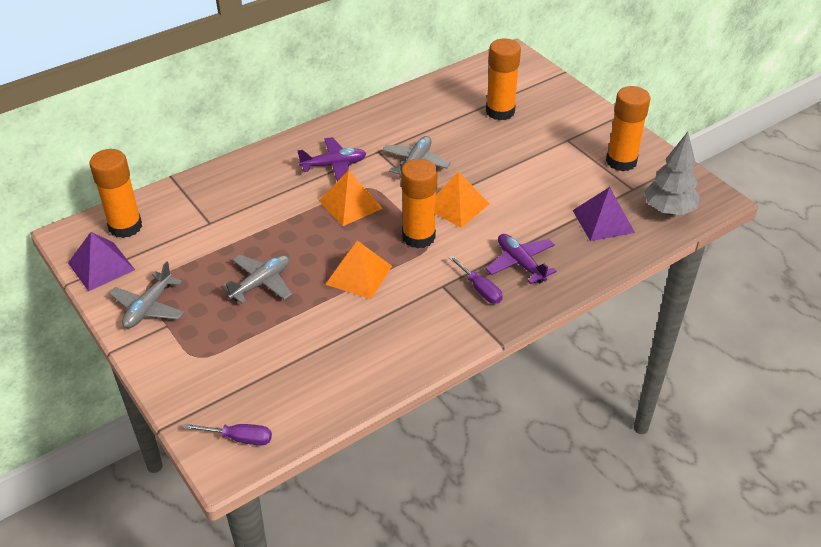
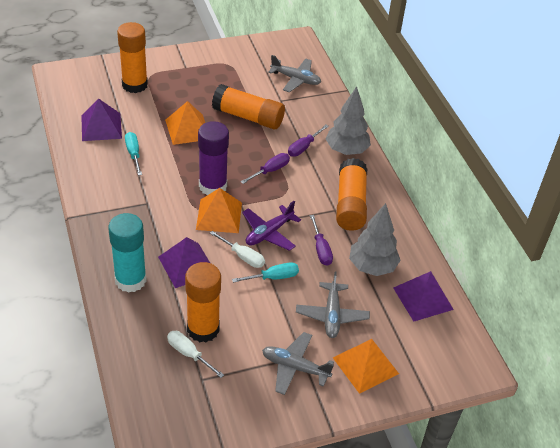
grey tree: 1 -> 2
purple glue stick: 0 -> 1
purple plane: 2 -> 1
purple pyramid: 2 -> 3
purple screwdriver: 2 -> 3
turquoise glue stick: 0 -> 1
turquoise screwdriver: 0 -> 2
white screwdriver: 0 -> 2

